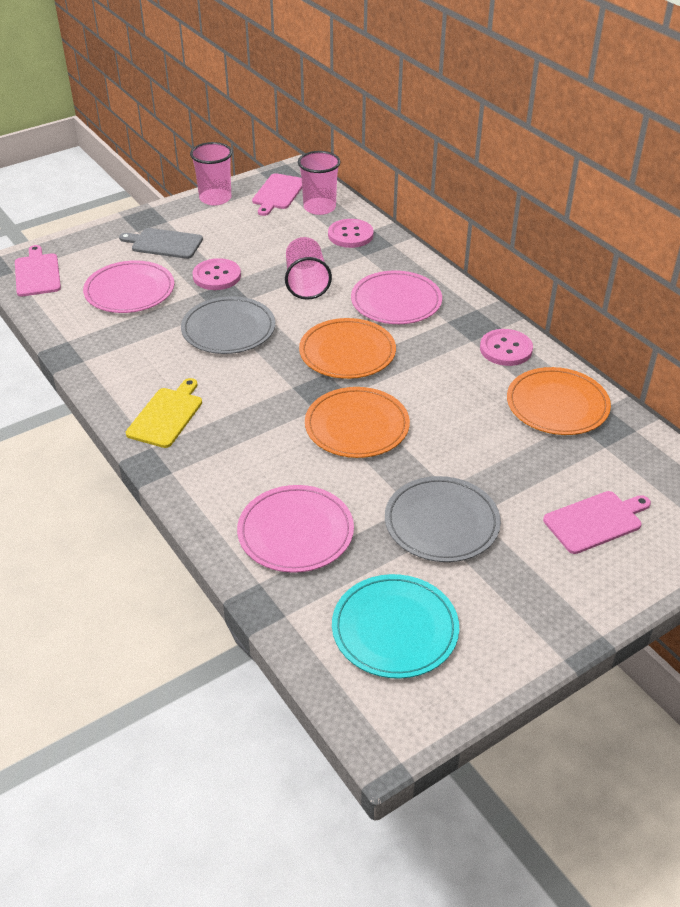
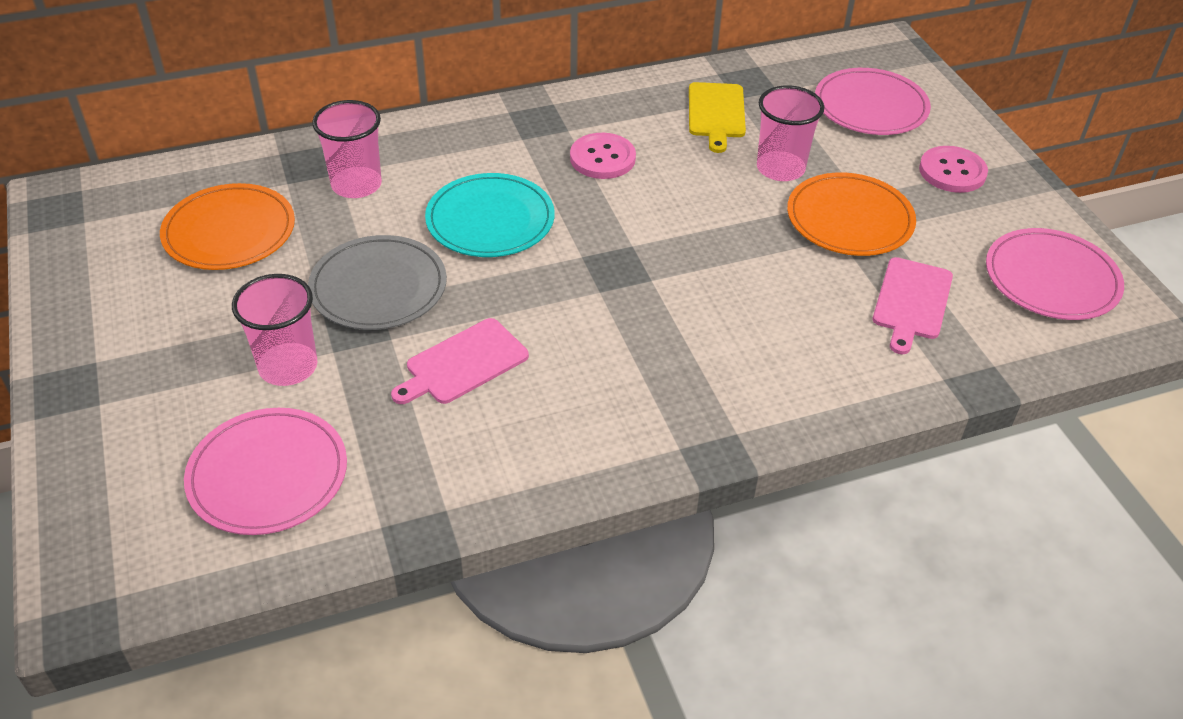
grey cutting board: 1 -> 0
grey plate: 2 -> 1
orange plate: 3 -> 2
pink button: 3 -> 2
pink cutting board: 3 -> 2

